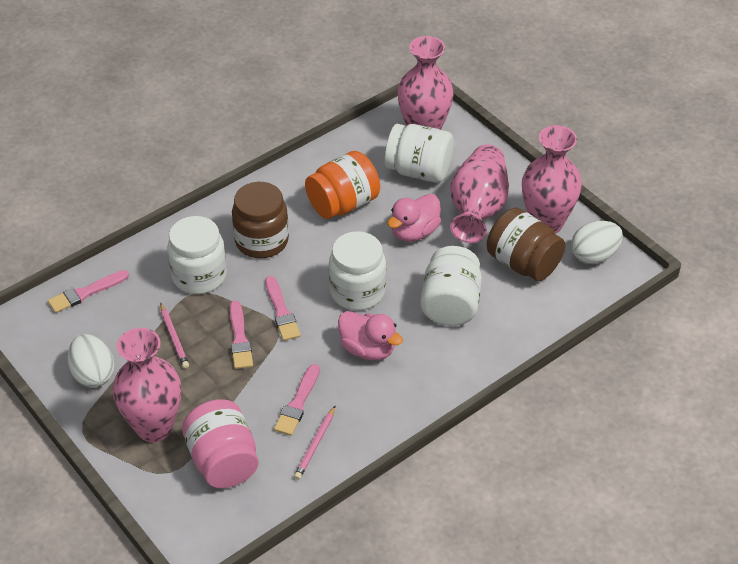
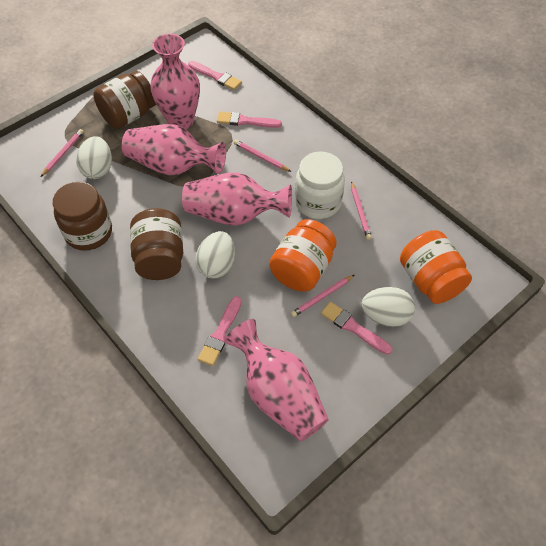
brown jar: 2 -> 3
orange jar: 1 -> 2
pink duck: 2 -> 0
pink jar: 1 -> 0
pink pencil: 2 -> 4
white egg: 2 -> 3
white jar: 4 -> 1

